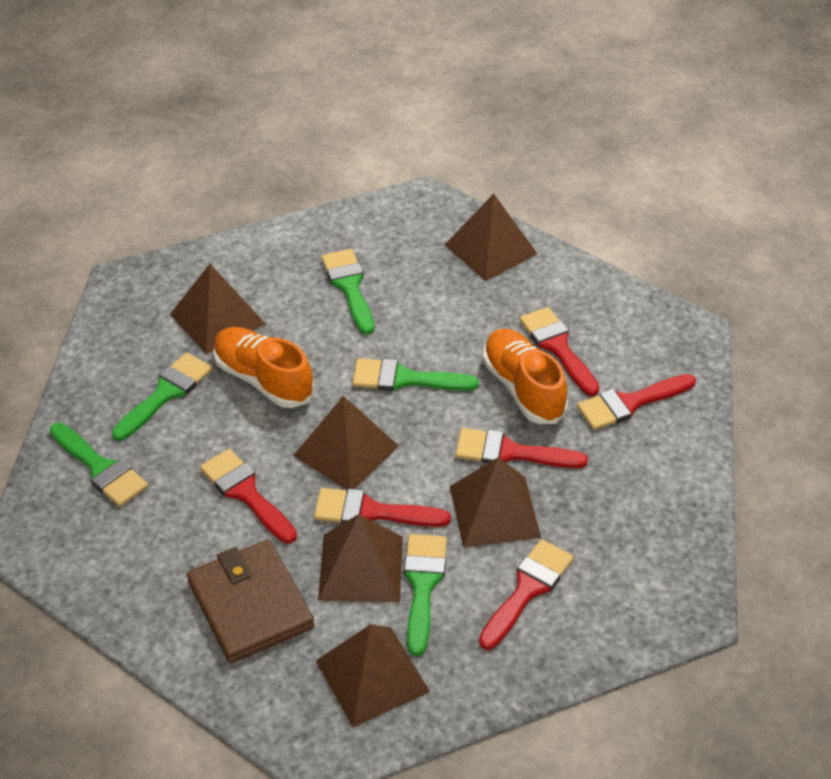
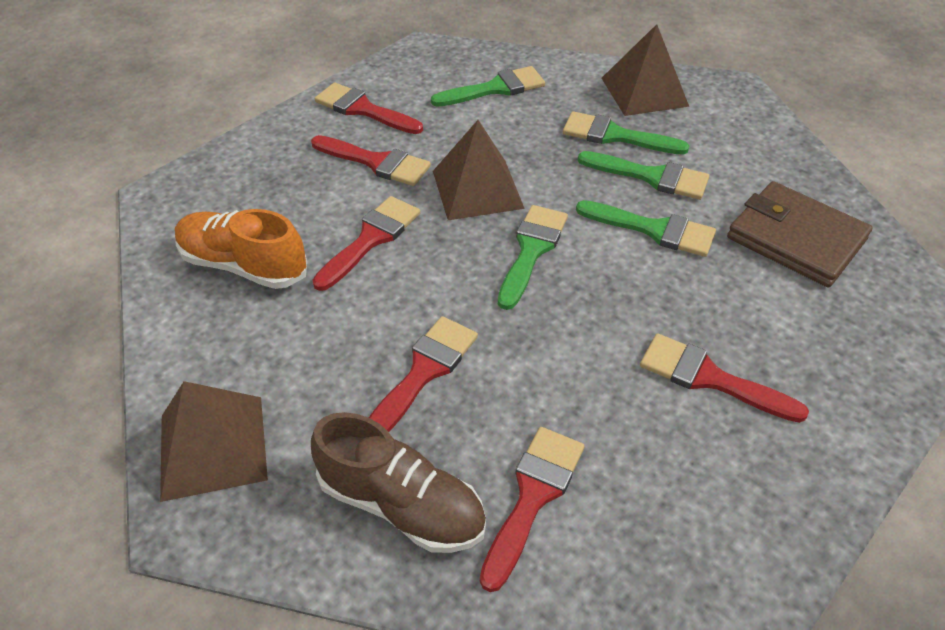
brown pyramid: 6 -> 3
brown shoe: 0 -> 1
orange shoe: 2 -> 1

